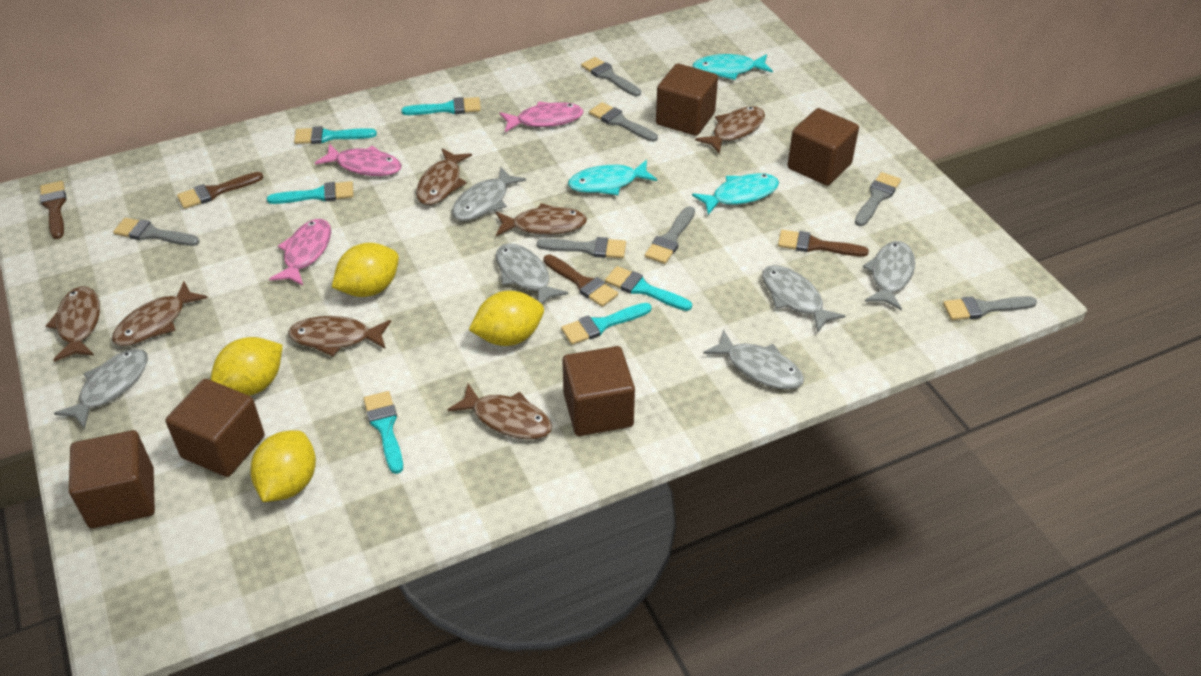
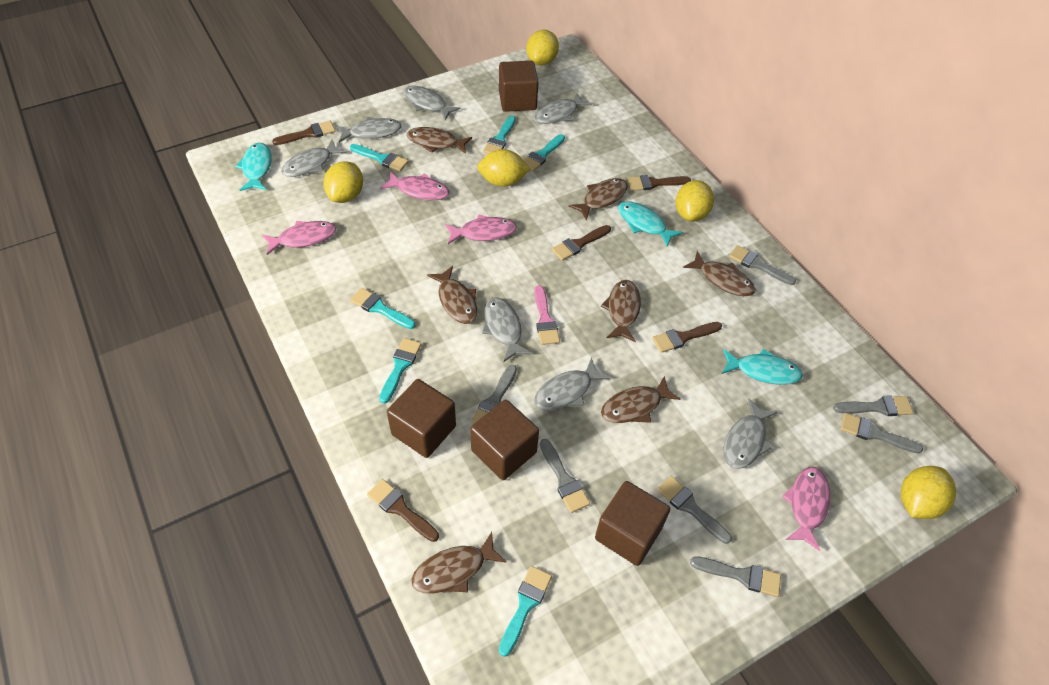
brown brush: 4 -> 5
brown cube: 5 -> 4
grey fish: 6 -> 7
pink brush: 0 -> 1
pink fish: 3 -> 4
yellow lemon: 4 -> 5

